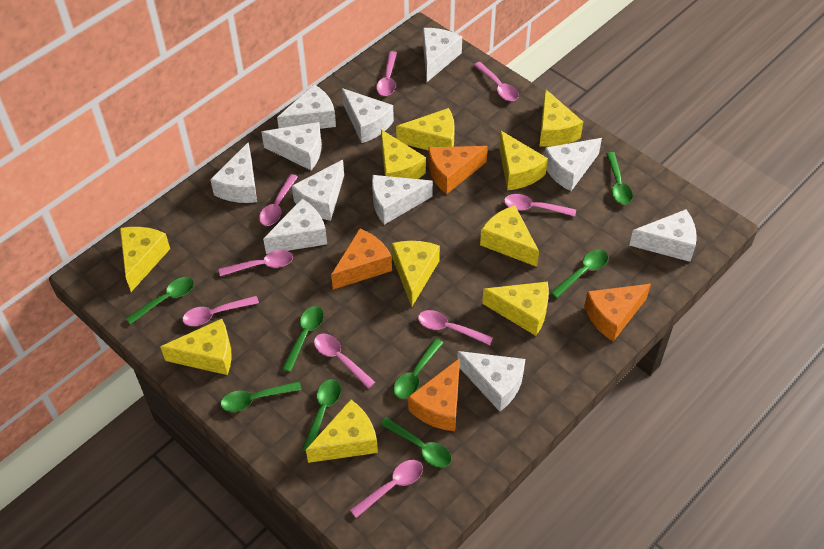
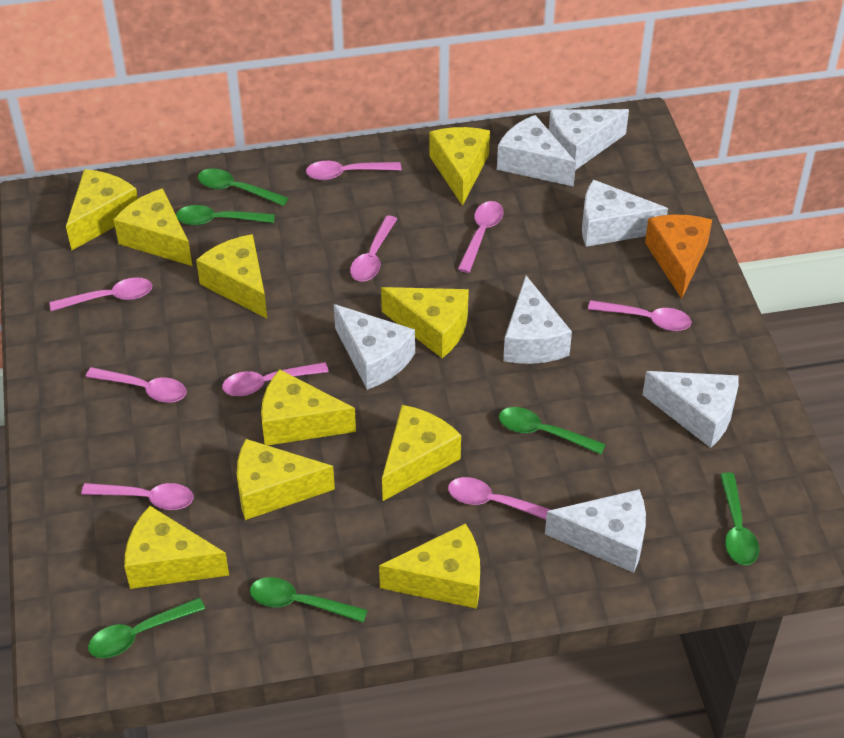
green spoon: 8 -> 6
orange cheese: 4 -> 1
white cheese: 11 -> 7

